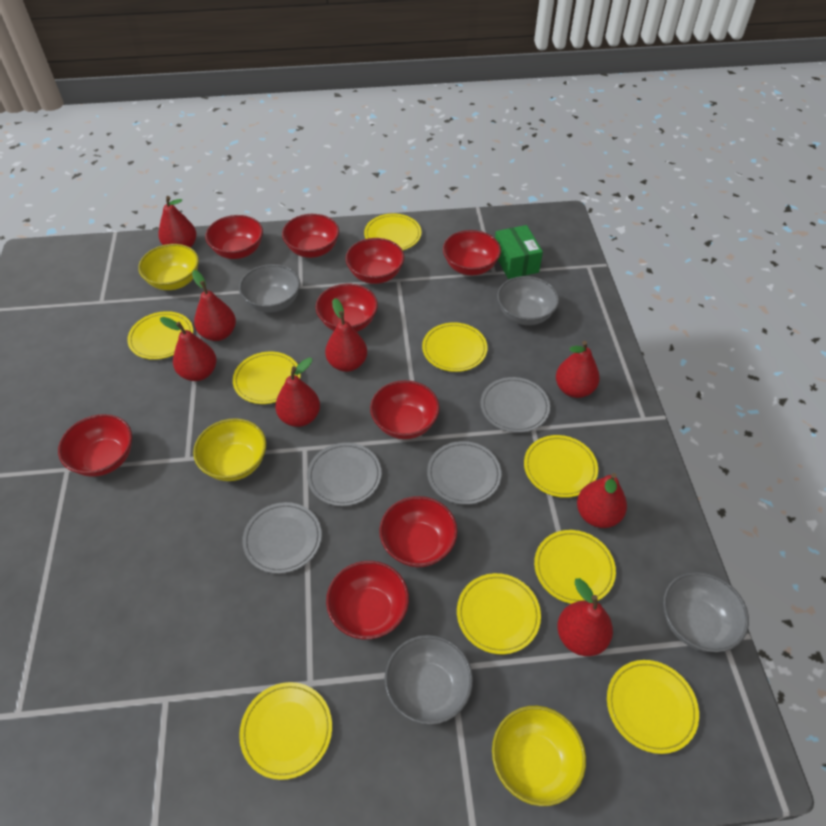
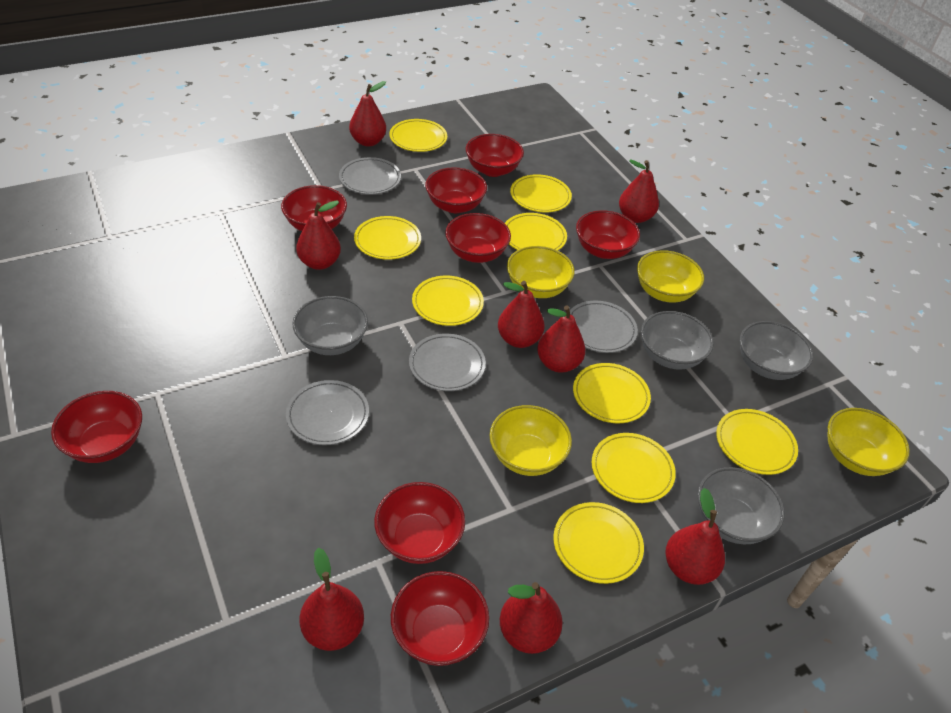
green box: 1 -> 0
red bowl: 9 -> 8
yellow bowl: 3 -> 4

